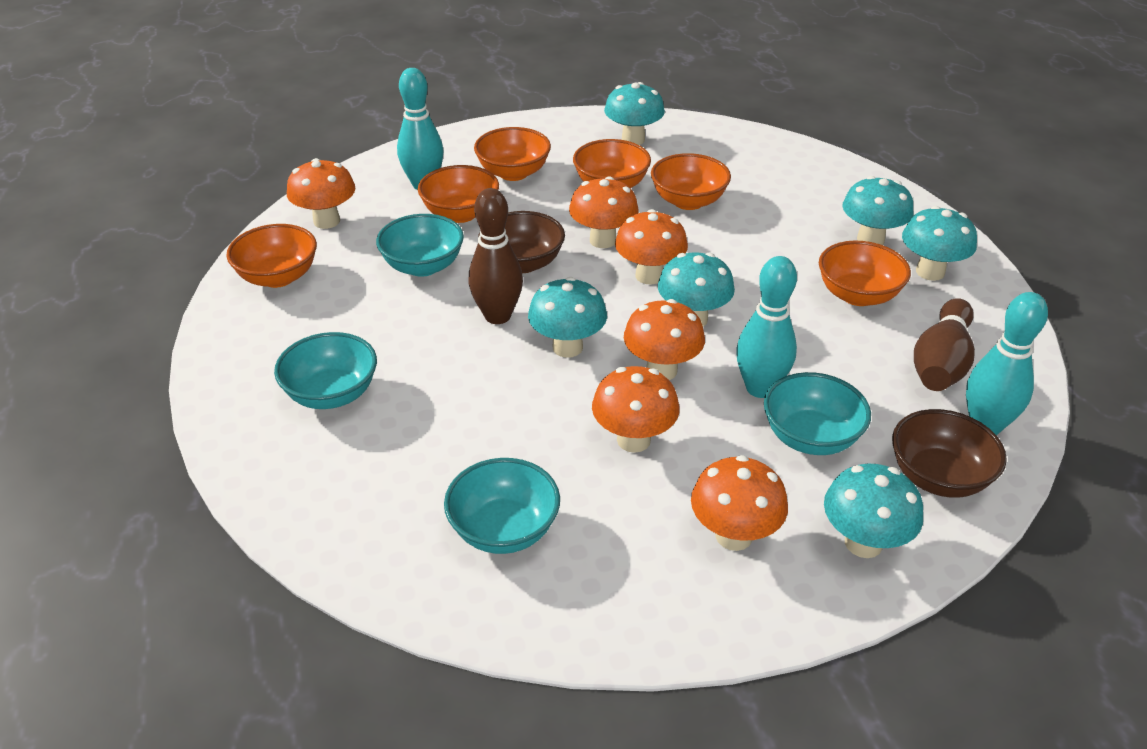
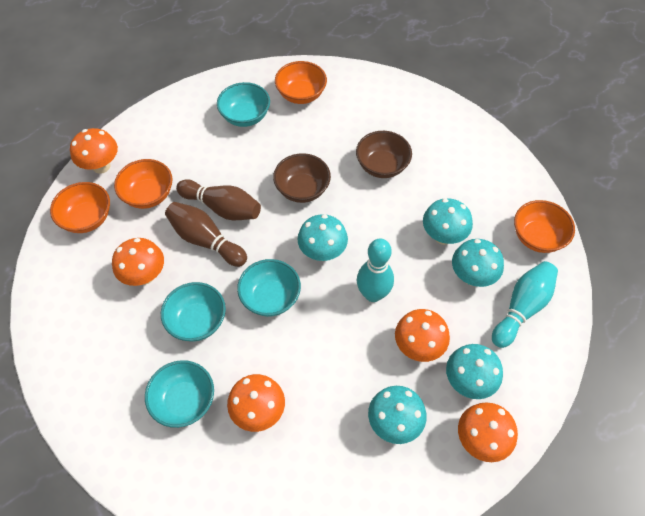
orange bowl: 6 -> 4
orange mushroom: 6 -> 5
turquoise bowling pin: 3 -> 2
turquoise mushroom: 6 -> 5

